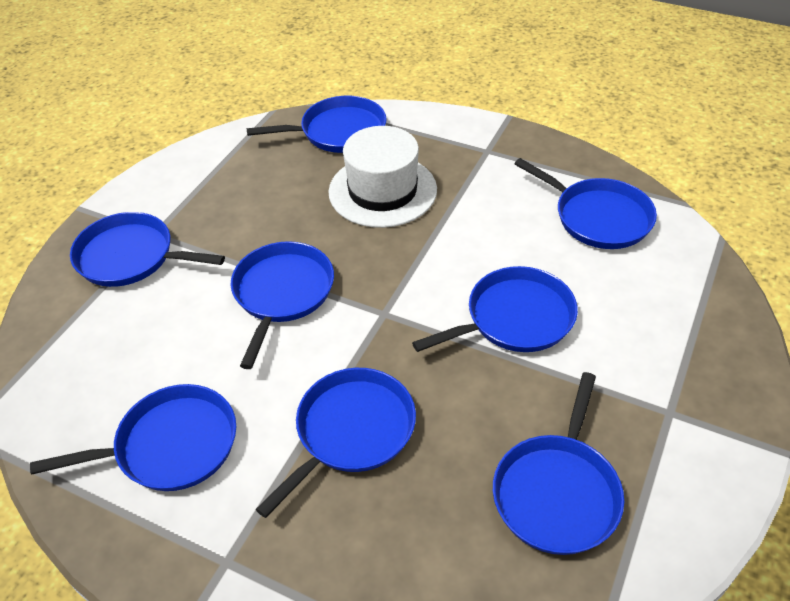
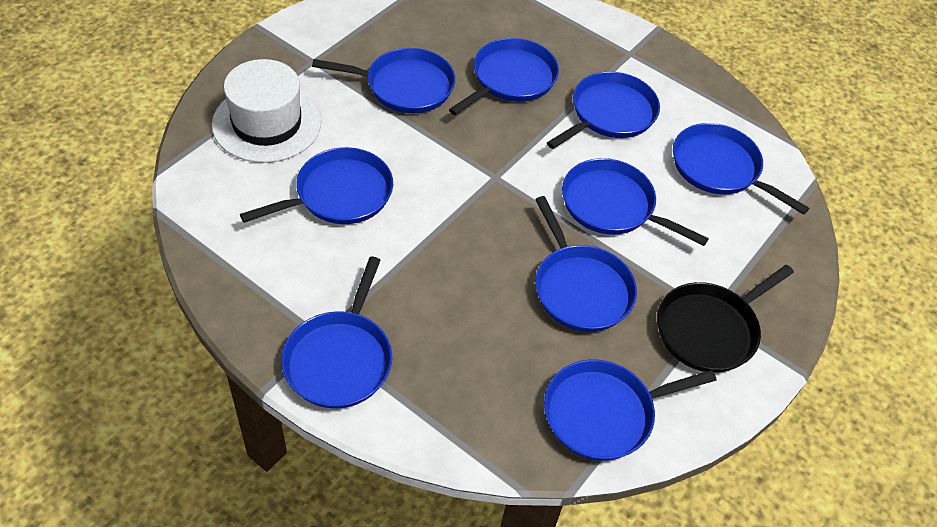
black pan: 0 -> 1
blue pan: 8 -> 9

